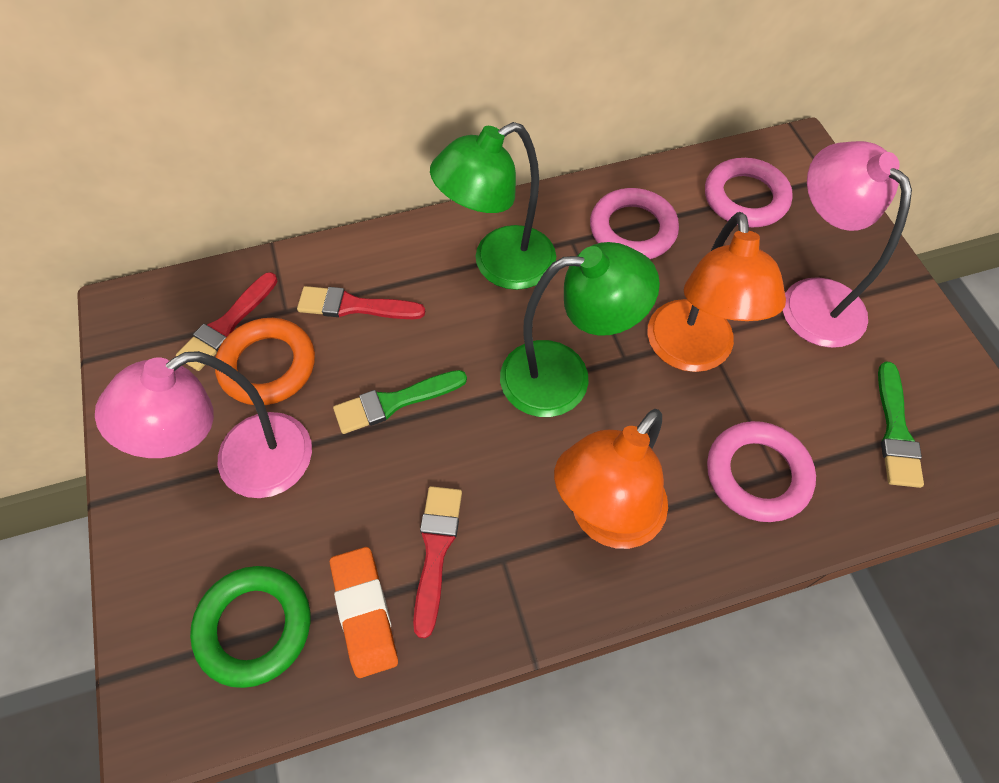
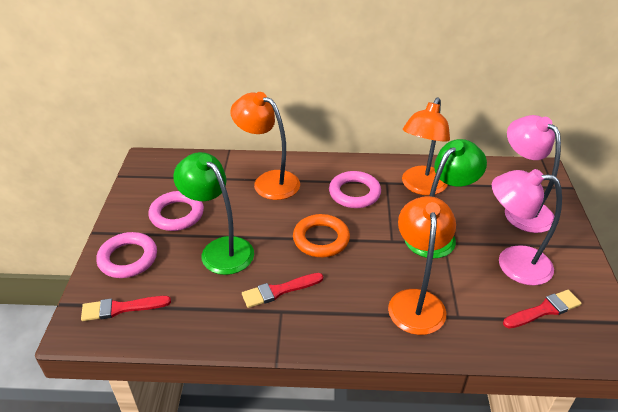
green brush: 2 -> 0
green ring: 1 -> 0
orange eraser: 1 -> 0
orange lamp: 2 -> 3

